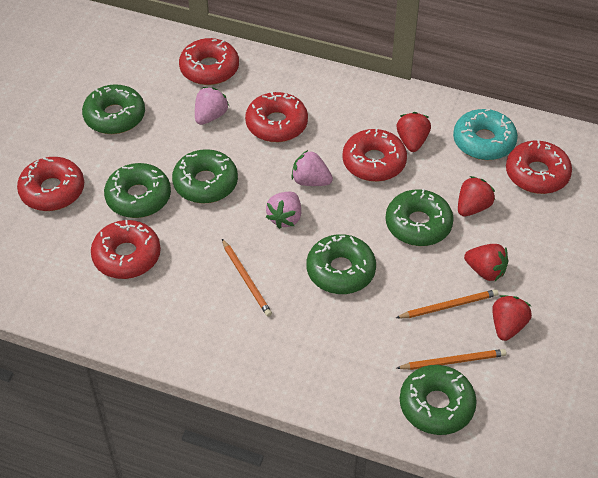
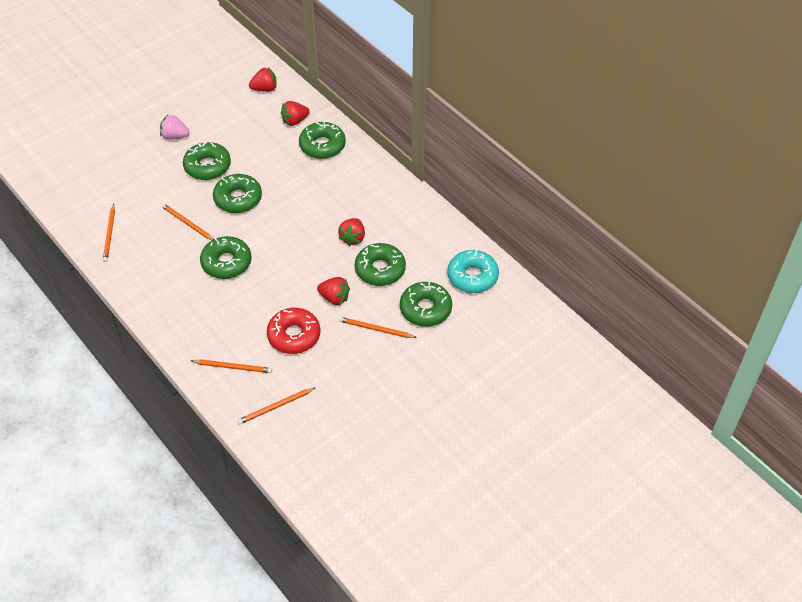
orange pencil: 3 -> 5
pink strawberry: 3 -> 1
red donut: 6 -> 1

